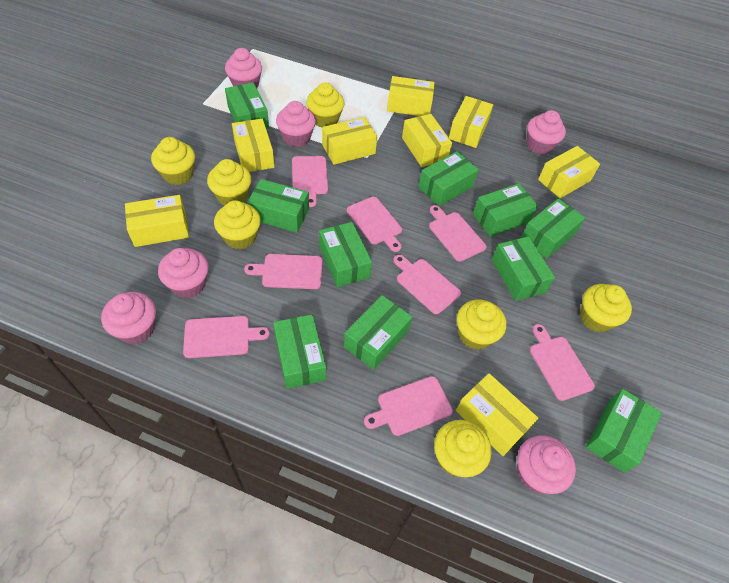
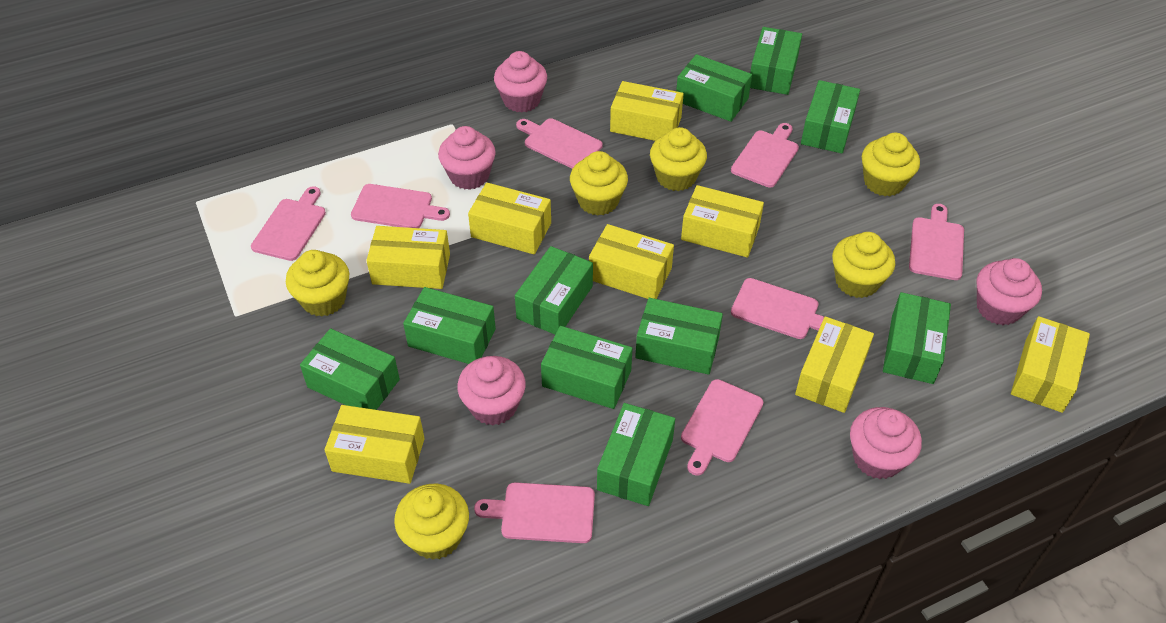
pink cupcake: 6 -> 5
yellow cupcake: 7 -> 6

